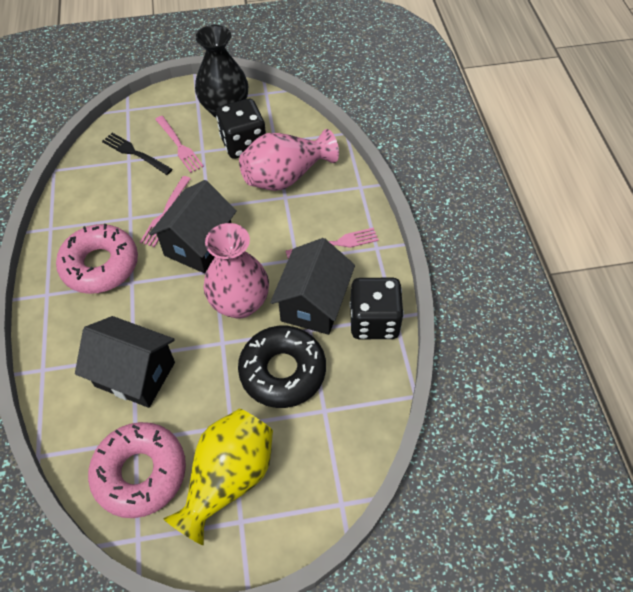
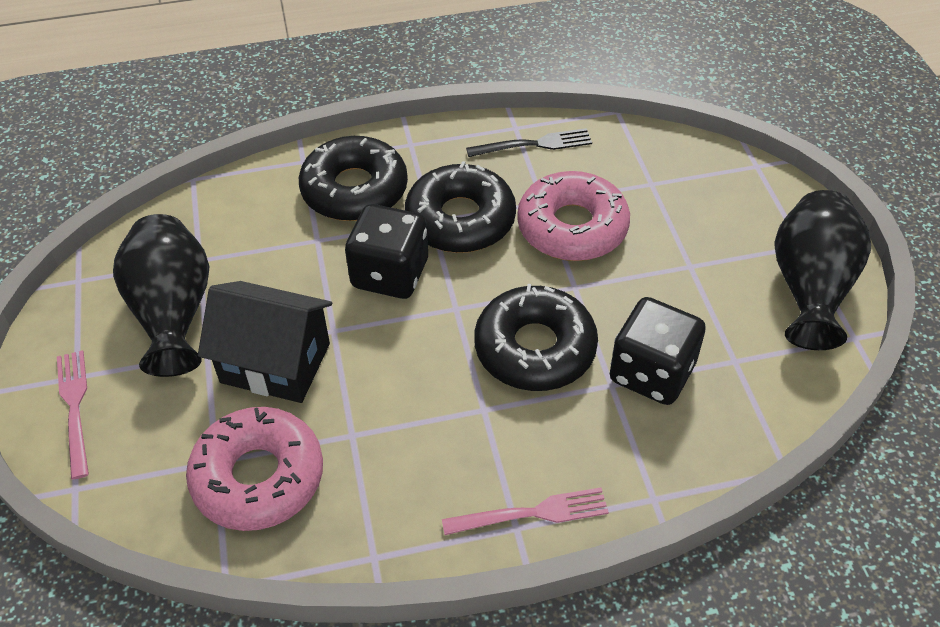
black donut: 1 -> 3
black house: 3 -> 1
black vase: 1 -> 2
pink fork: 3 -> 2
pink vase: 2 -> 0
yellow vase: 1 -> 0

